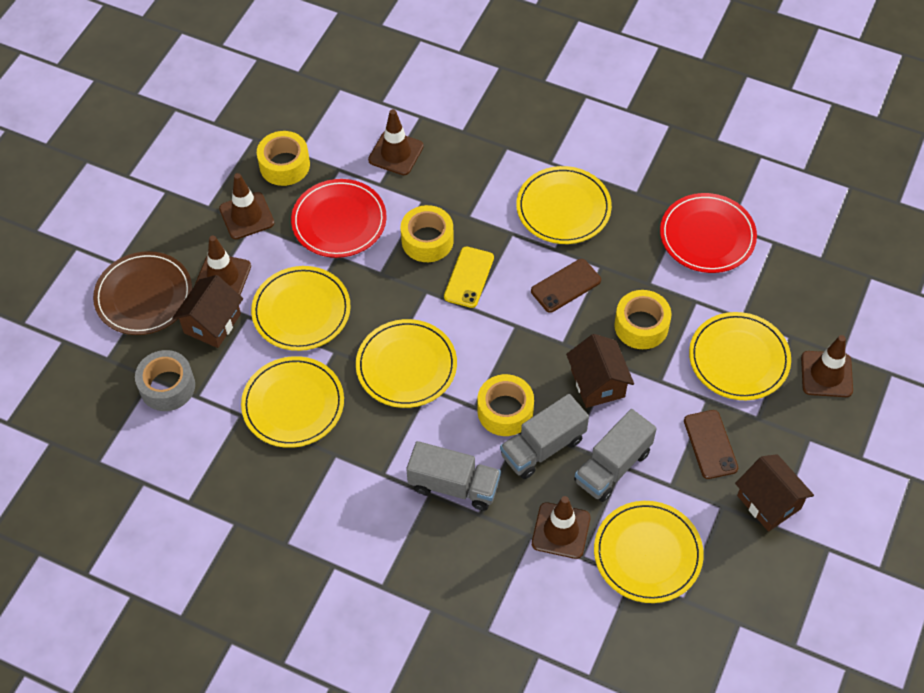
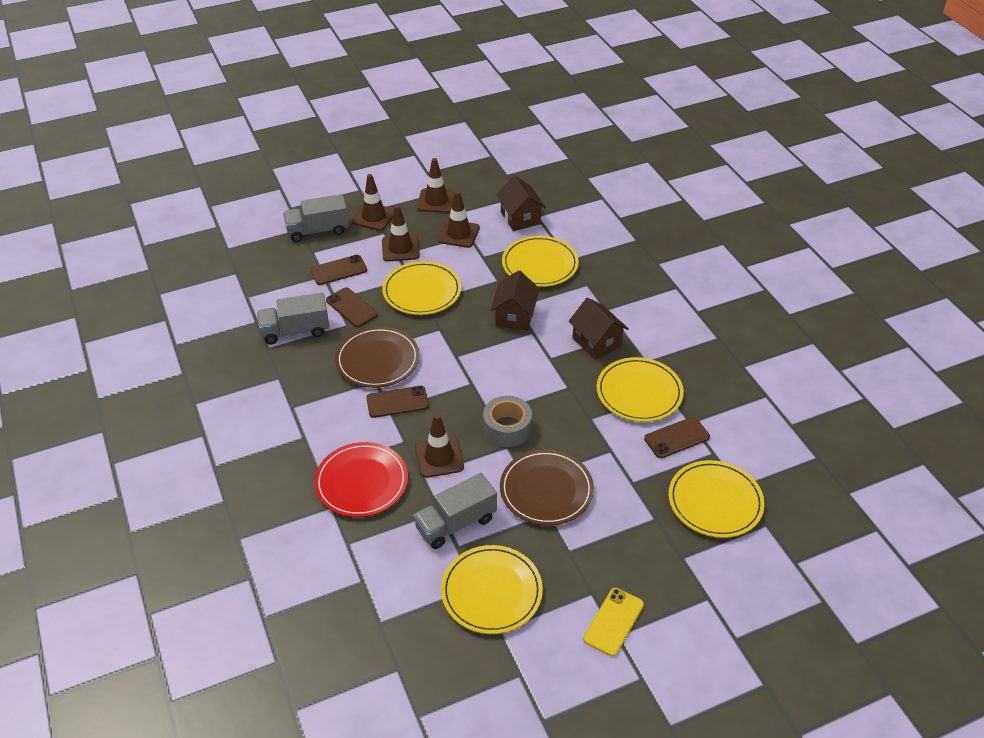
brown phone: 2 -> 4
brown plate: 1 -> 2
red plate: 2 -> 1
yellow plate: 6 -> 5
yellow tape: 4 -> 0

